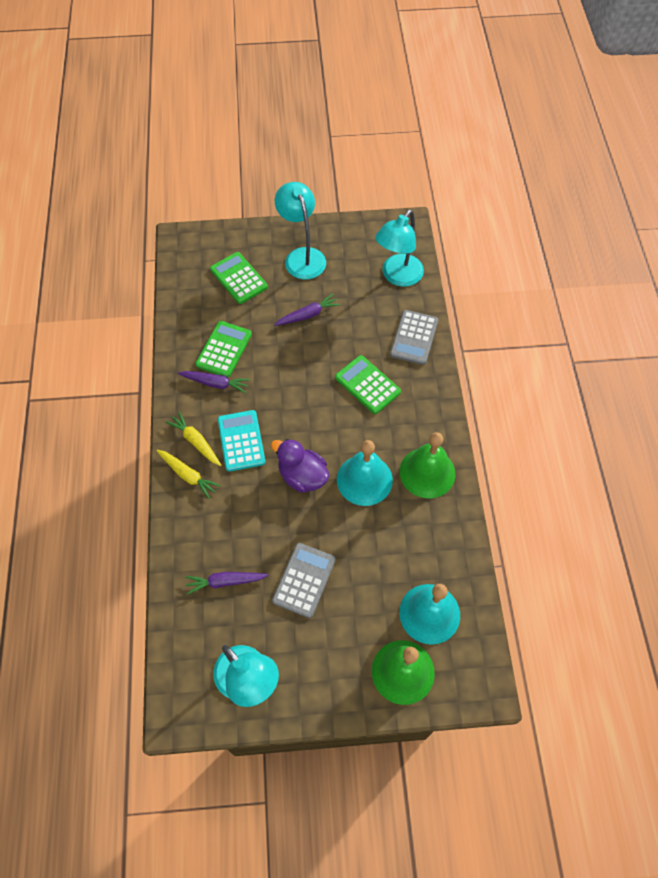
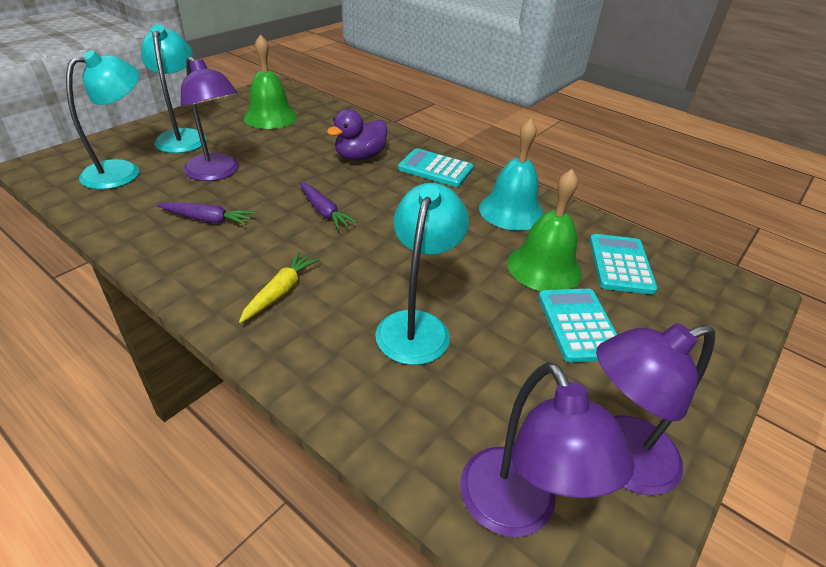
green calculator: 3 -> 0
grey calculator: 2 -> 0
purple carrot: 3 -> 2
purple lamp: 0 -> 3
turquoise bell: 2 -> 1
turquoise calculator: 1 -> 3
yellow carrot: 2 -> 1

